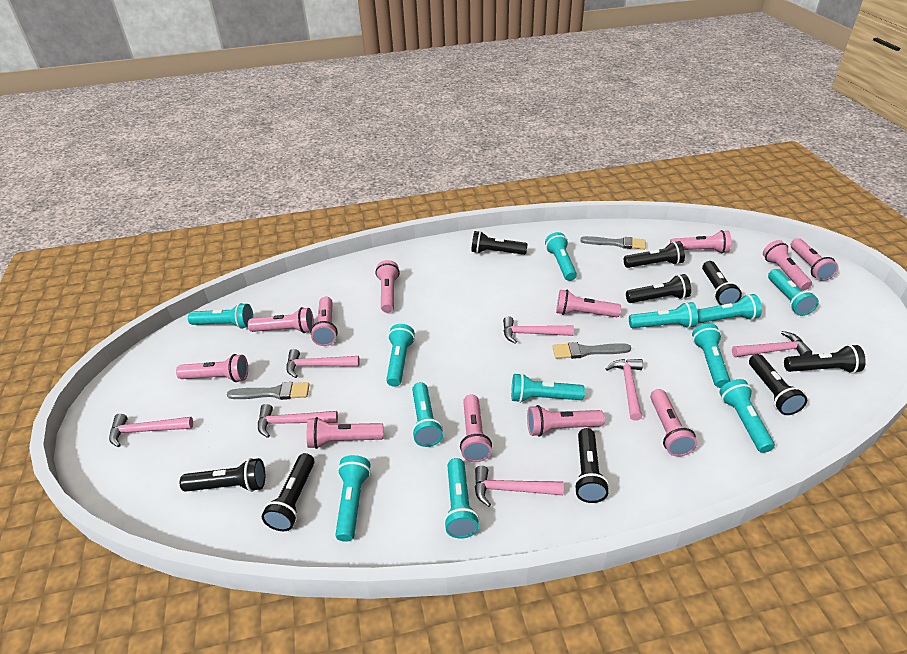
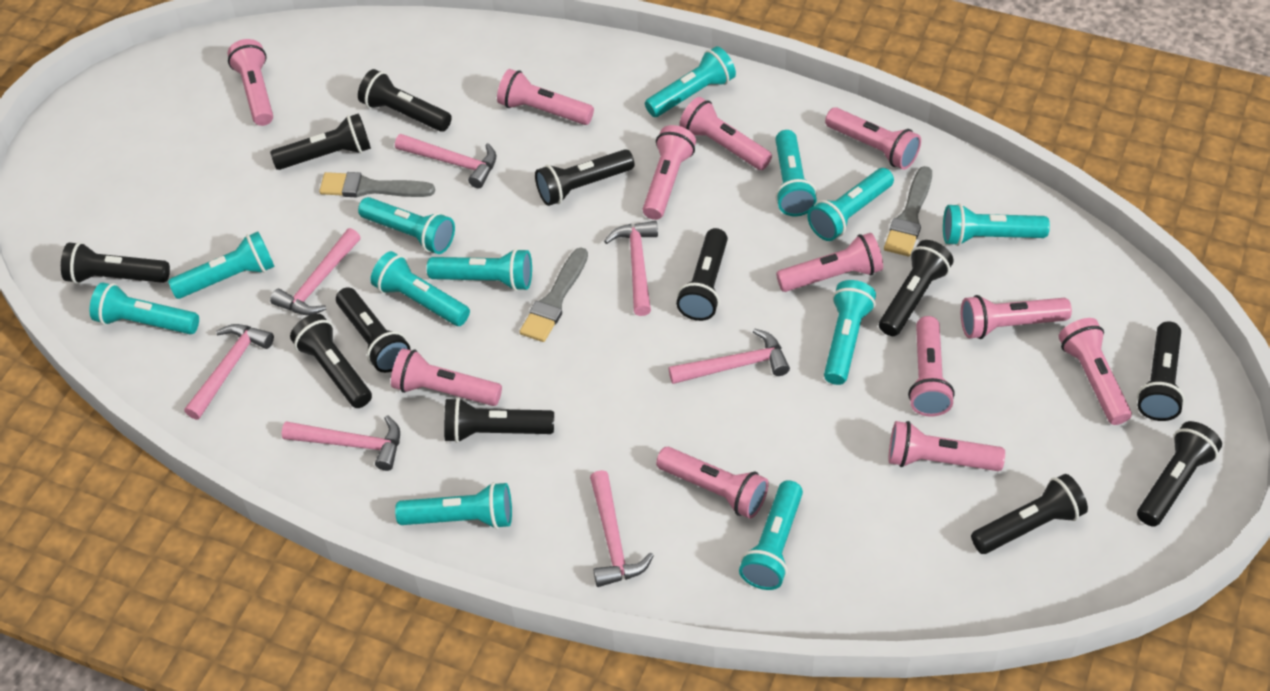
black flashlight: 9 -> 12

